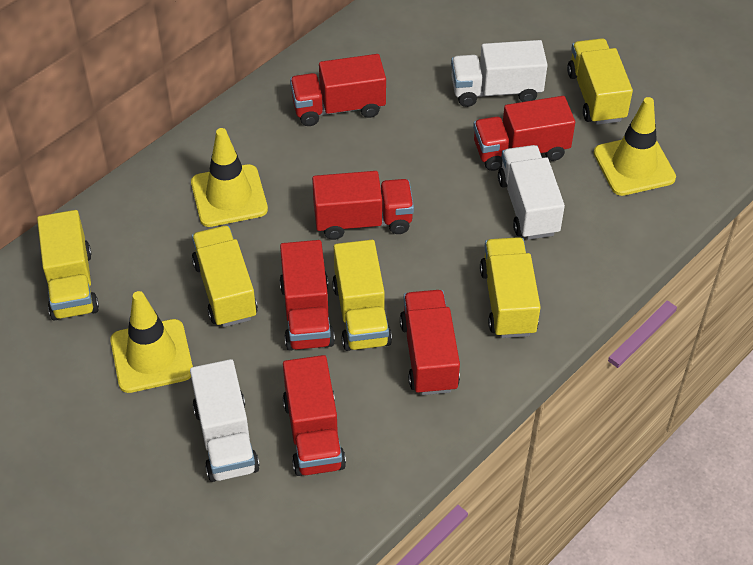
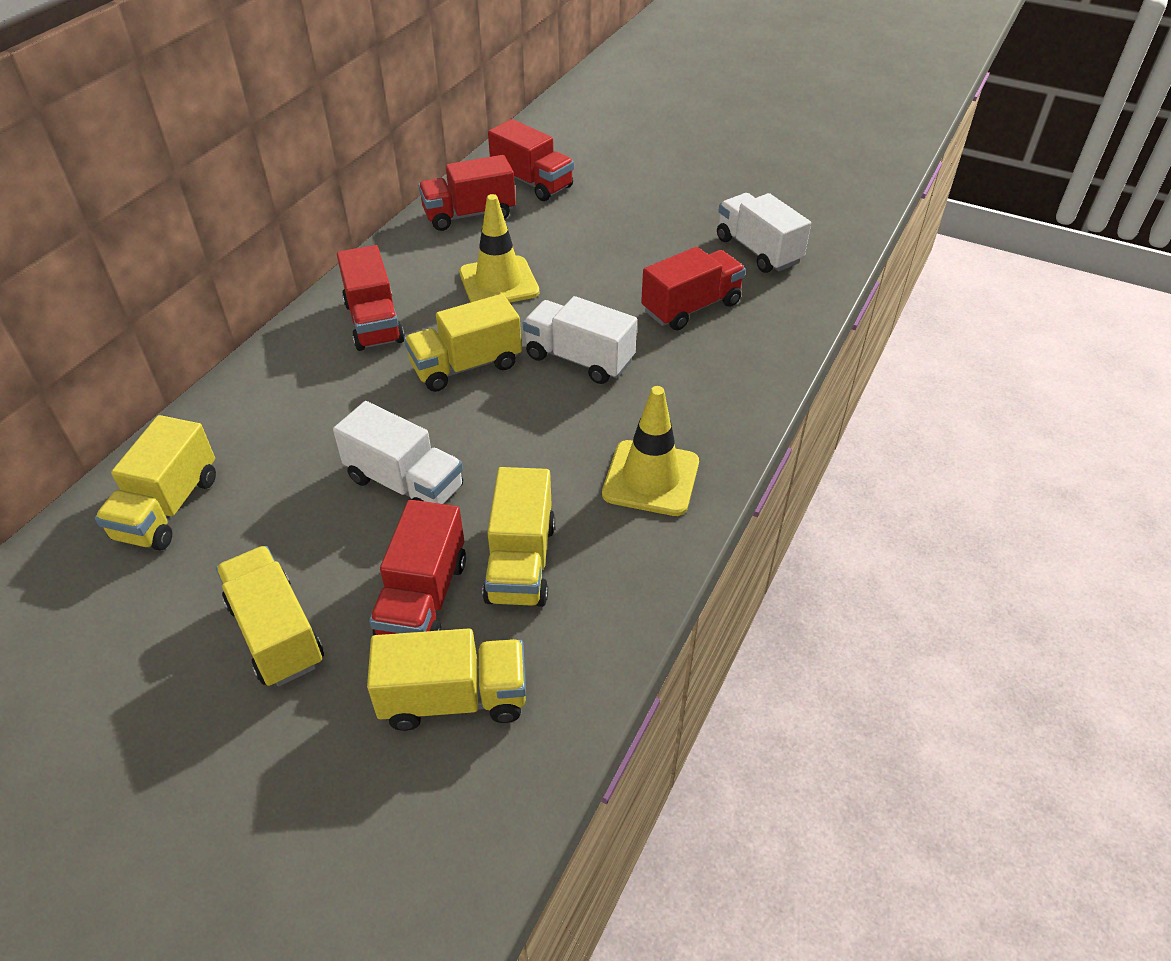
red truck: 6 -> 5
yellow traffic cone: 3 -> 2

